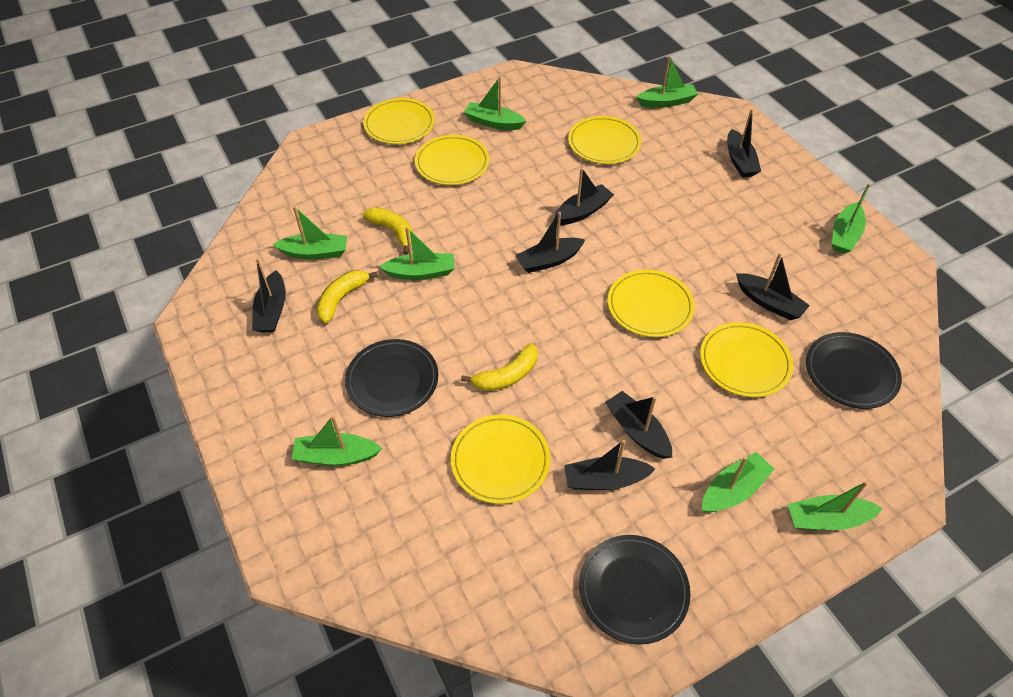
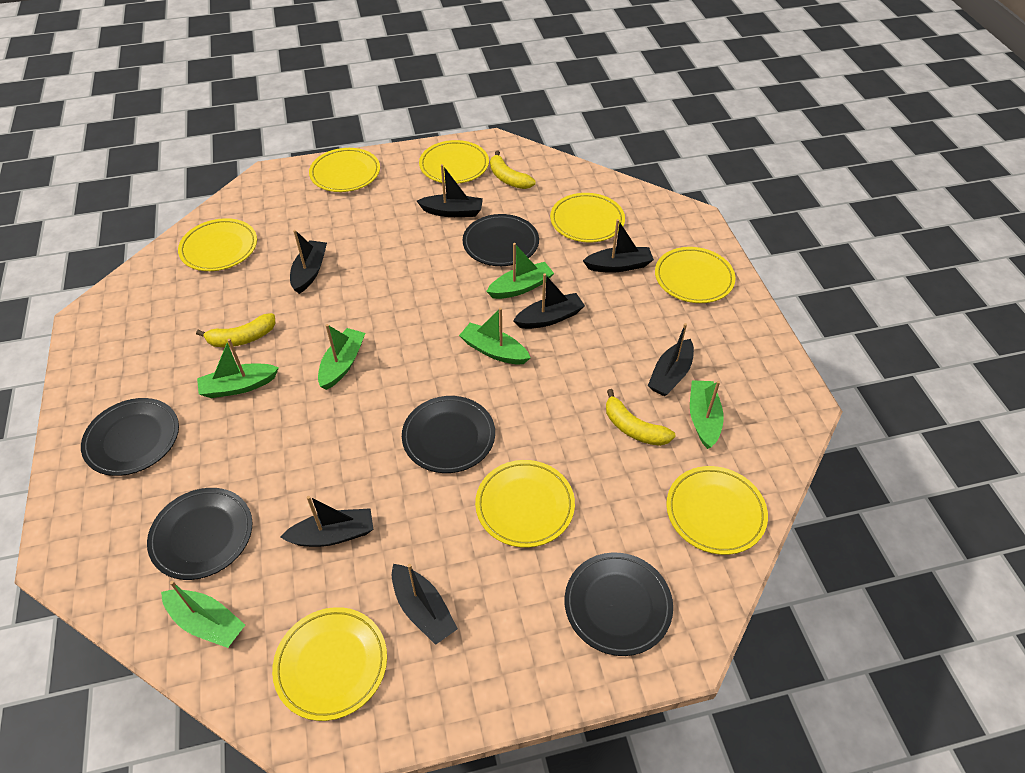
black plate: 3 -> 5
green boat: 8 -> 6
yellow plate: 6 -> 8

